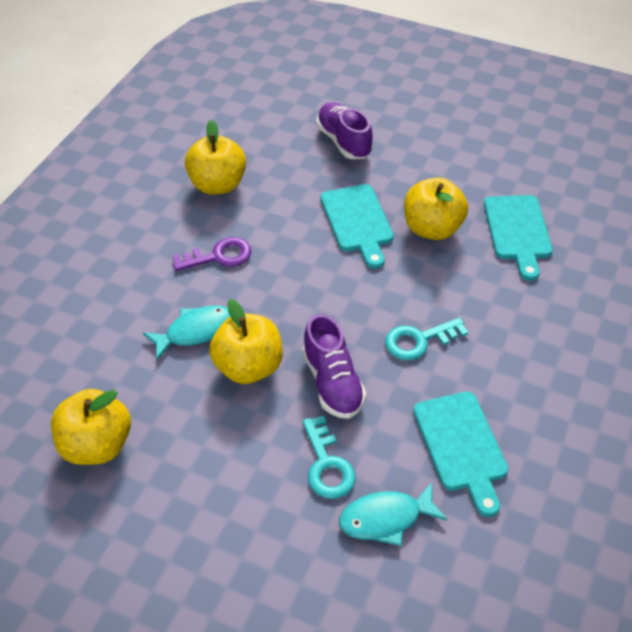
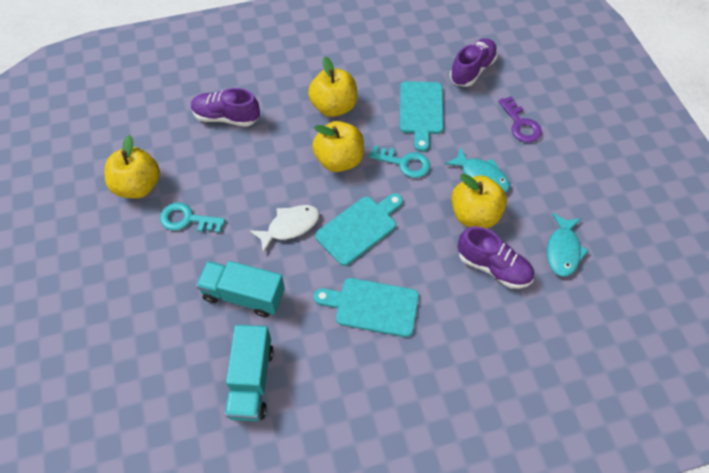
purple shoe: 2 -> 3
turquoise truck: 0 -> 2
white fish: 0 -> 1

